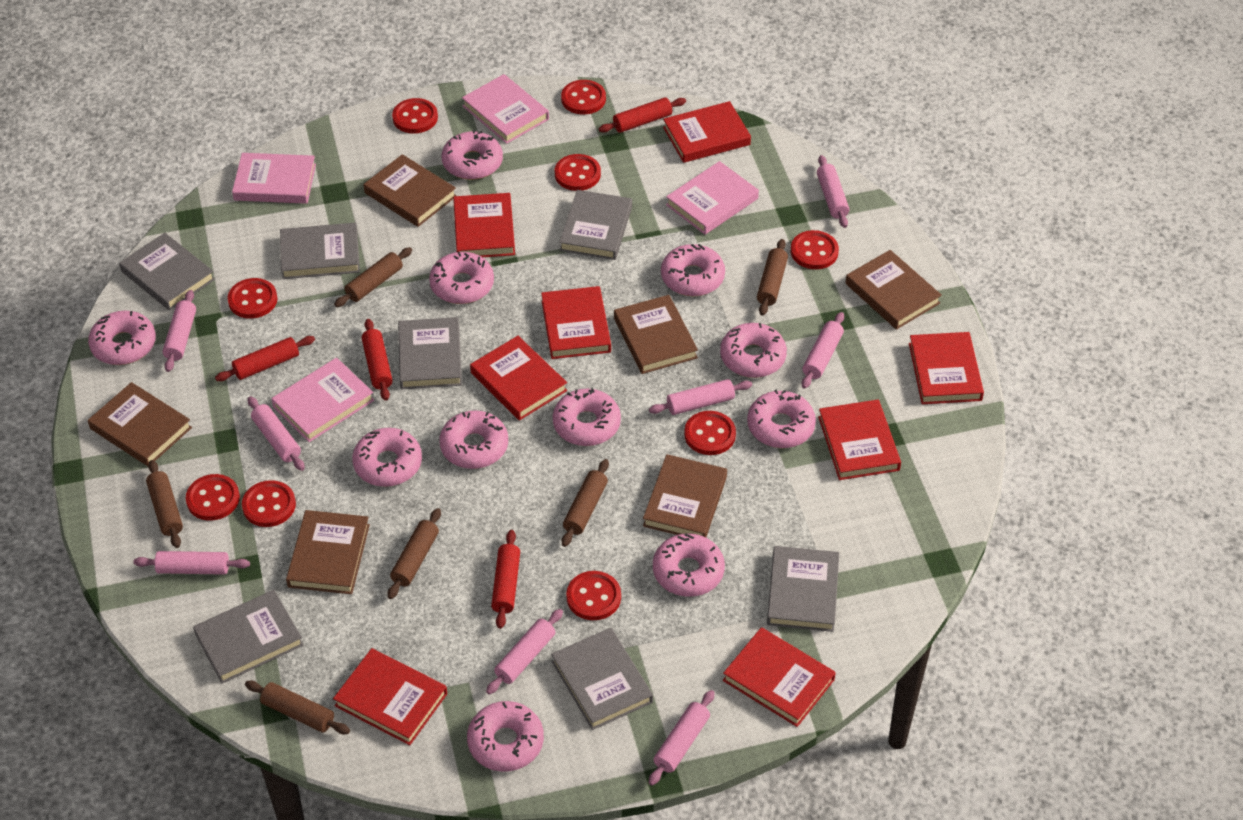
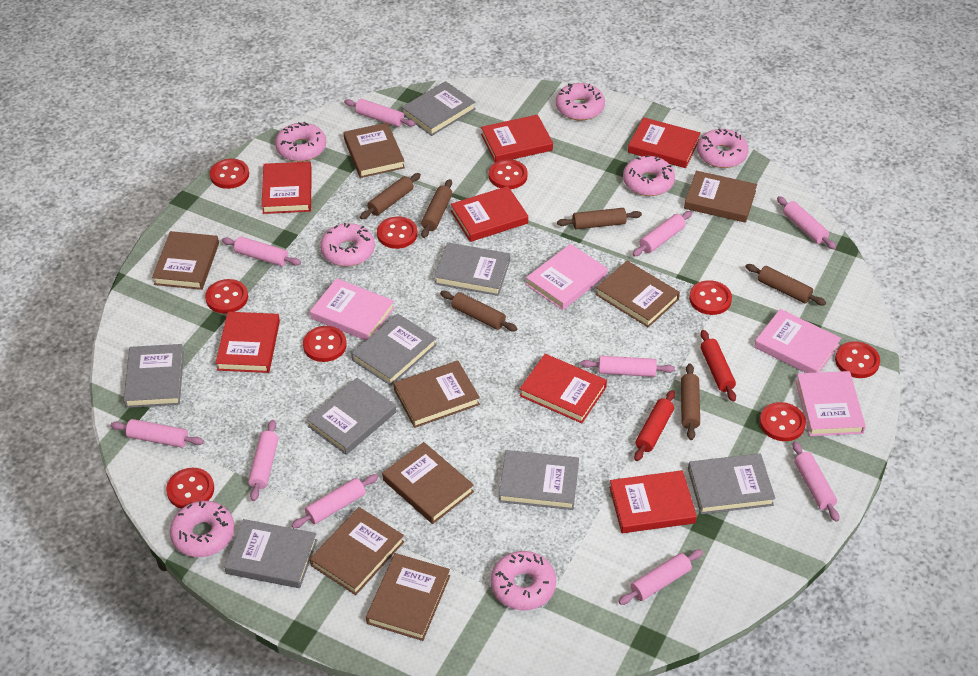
brown book: 6 -> 8
grey book: 7 -> 8
pink donut: 11 -> 7
pink rolling pin: 8 -> 10
red book: 8 -> 7
red rolling pin: 4 -> 2

